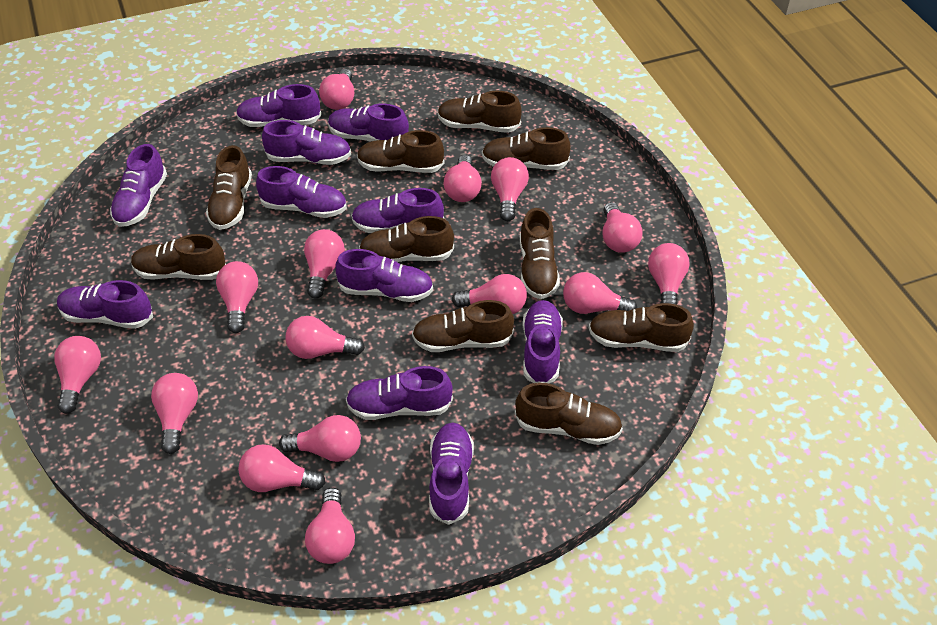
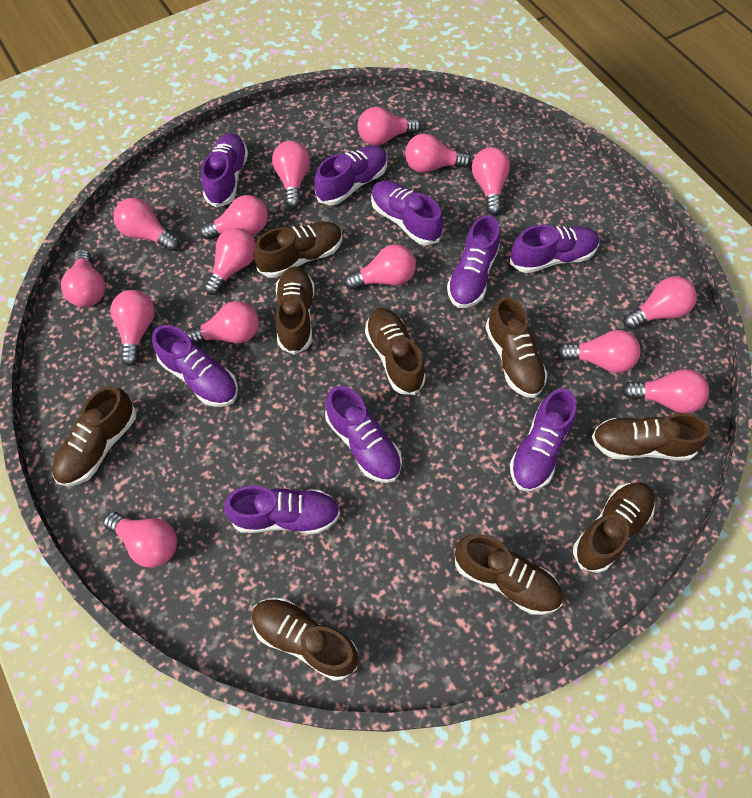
brown shoe: 10 -> 9
purple shoe: 11 -> 9

